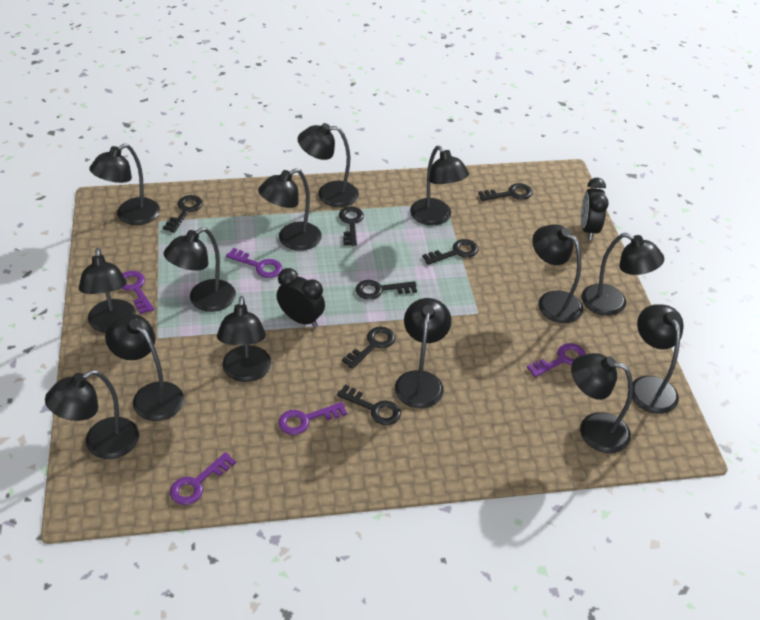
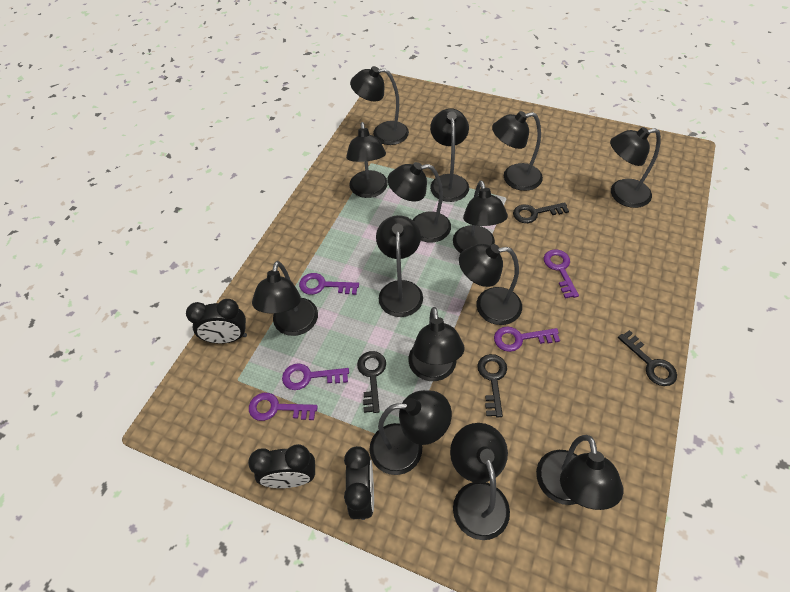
black clock: 2 -> 3
black key: 7 -> 4

